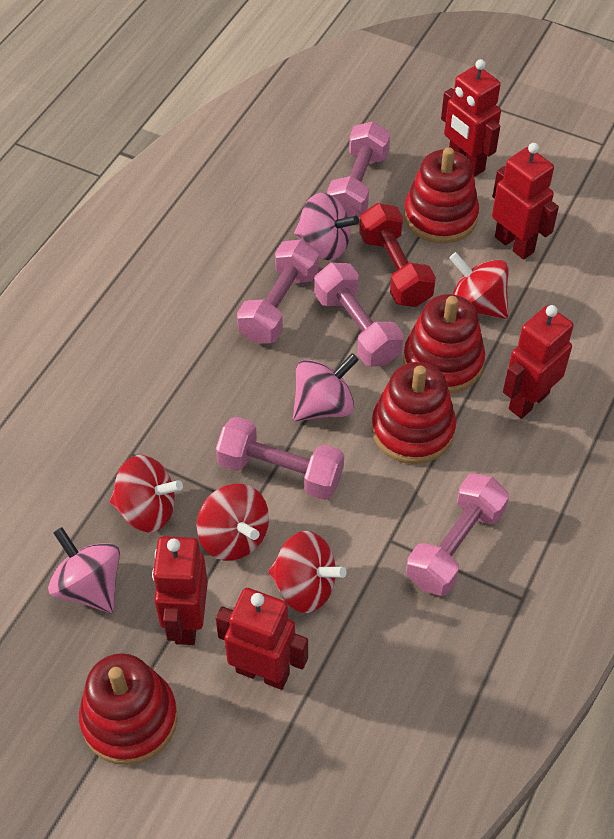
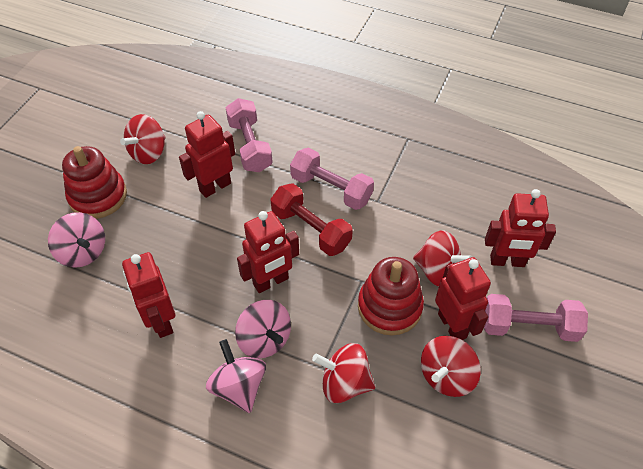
pink dumbbell: 5 -> 3
red stacking toy: 4 -> 2

